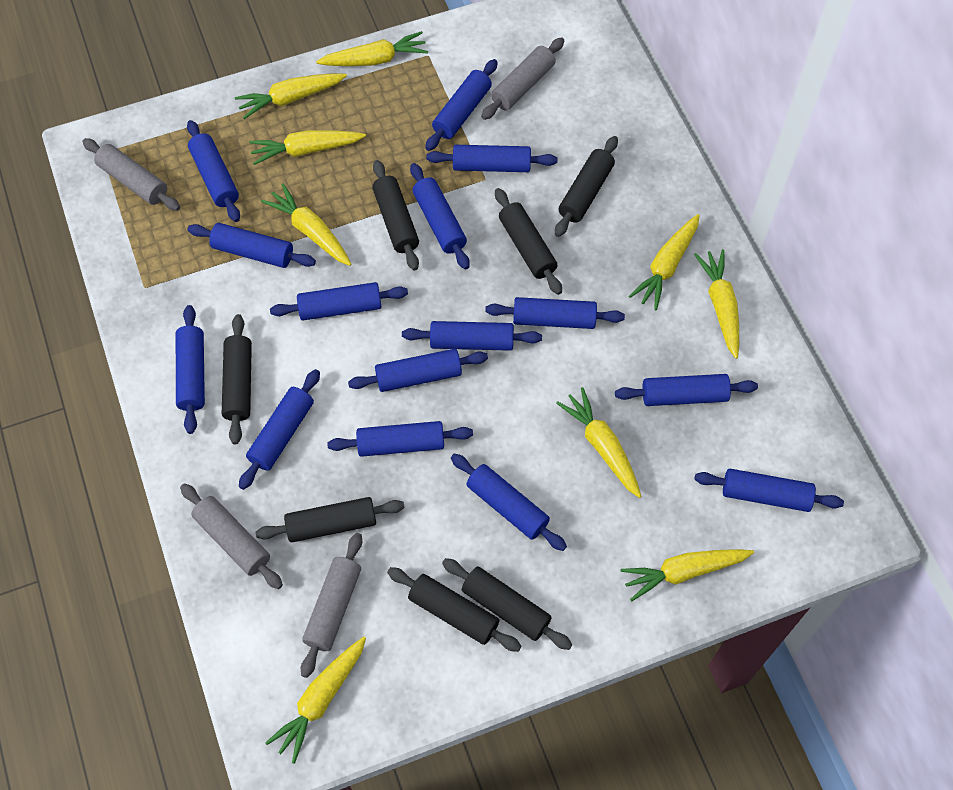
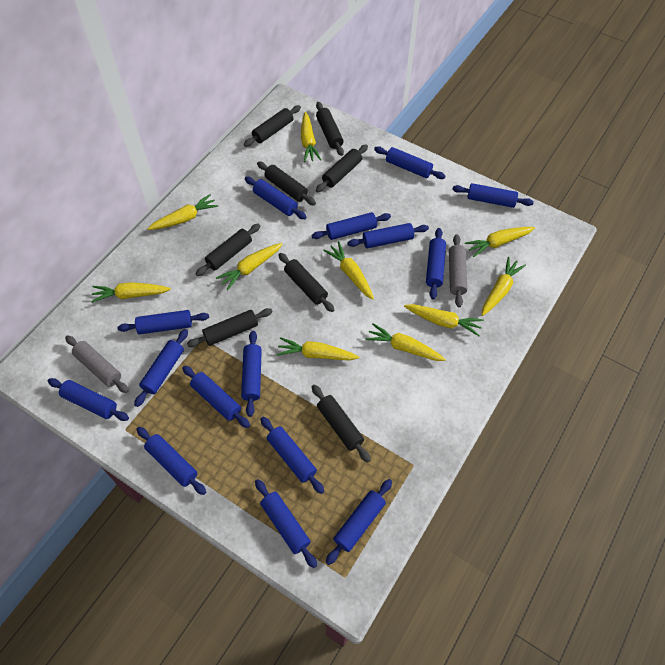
black rolling pin: 7 -> 8
grey rolling pin: 4 -> 2
yellow carrot: 9 -> 10

